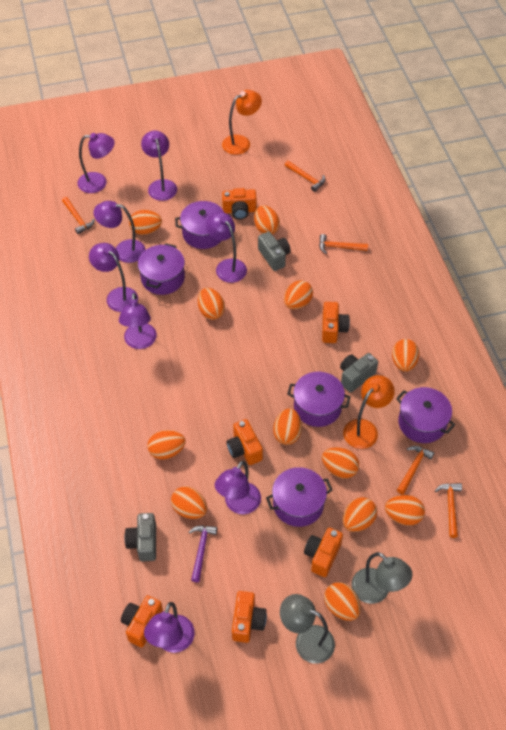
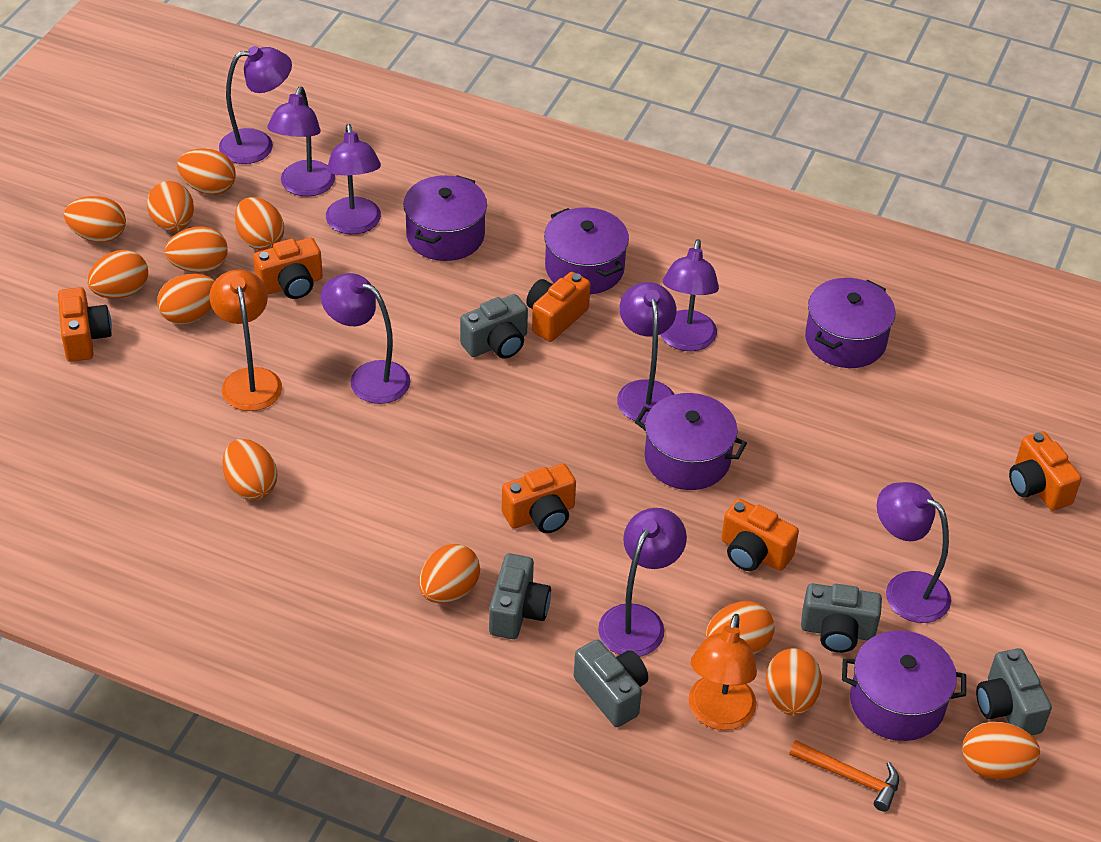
grey camera: 3 -> 5
grey lamp: 2 -> 0
orange hammer: 5 -> 1
purple hammer: 1 -> 0

